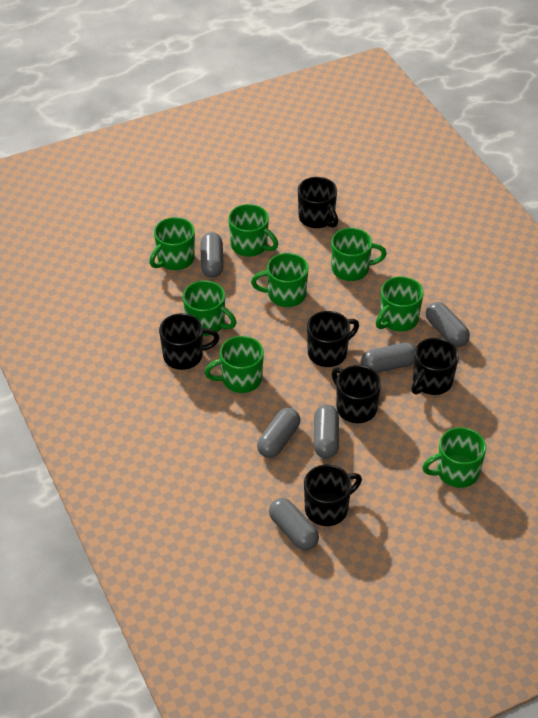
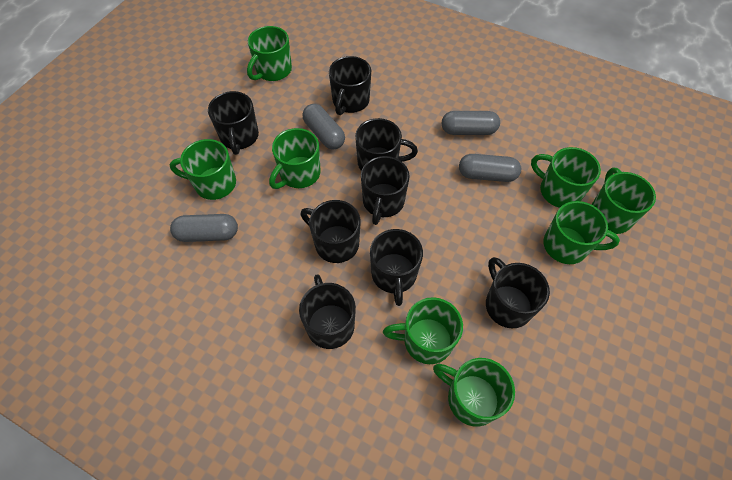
black mug: 6 -> 8
grey capsule: 6 -> 4

